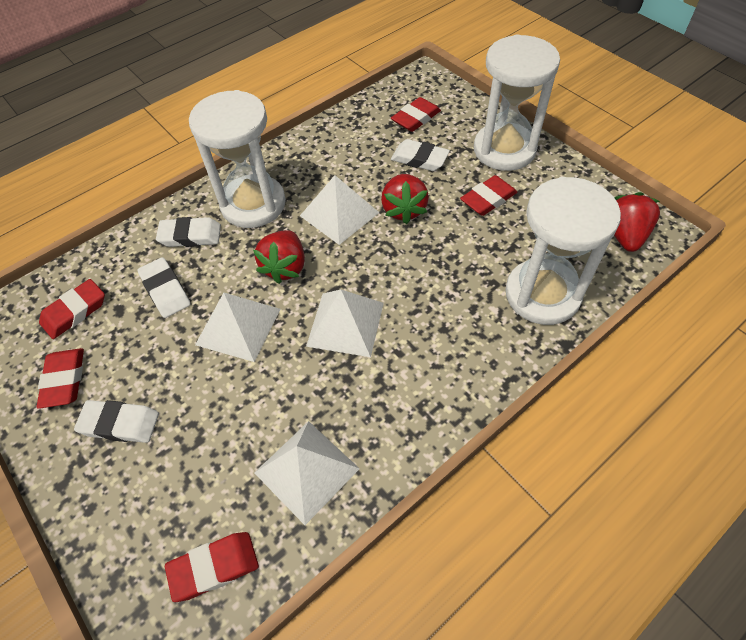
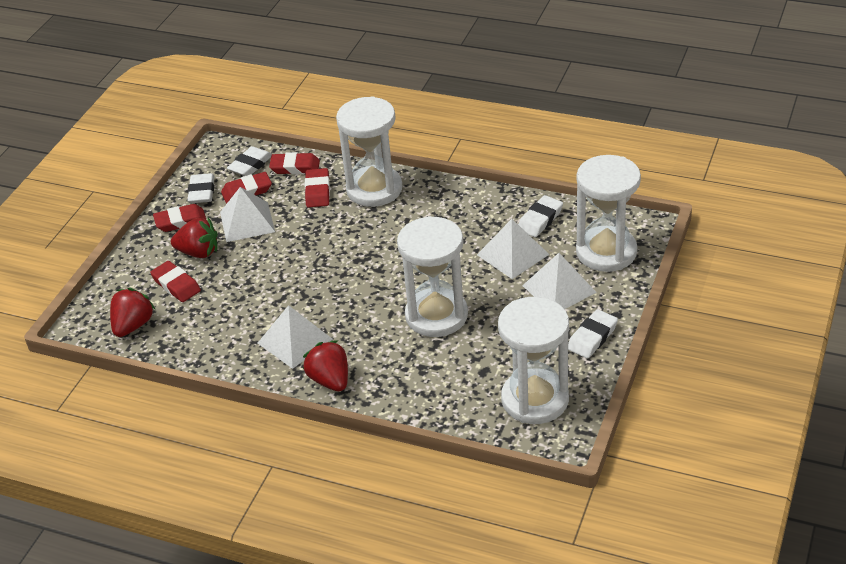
white hourglass: 3 -> 4

